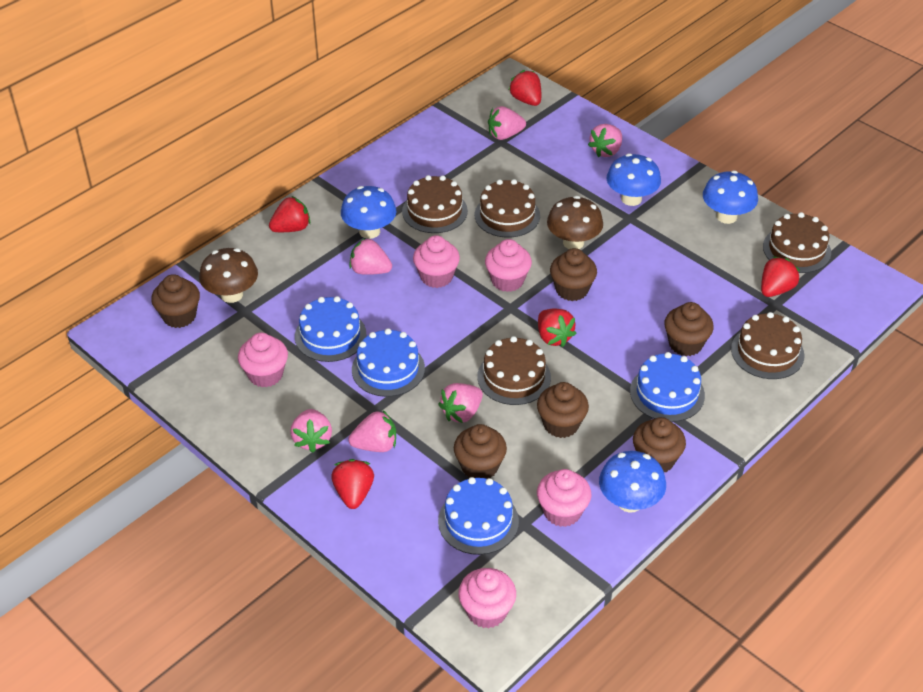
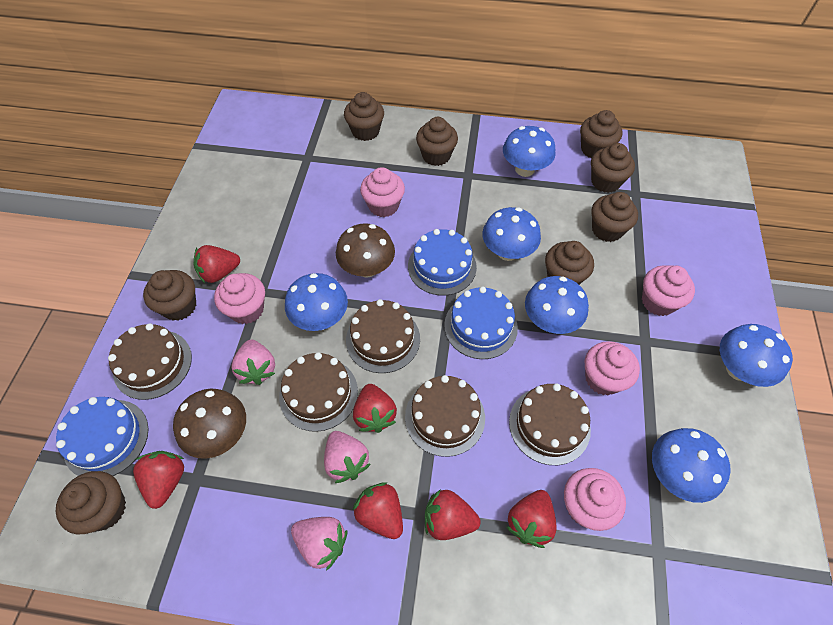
blue cake: 4 -> 3
blue mushroom: 4 -> 6
brown cupcake: 6 -> 8
pink strawberry: 6 -> 3
red strawberry: 5 -> 6

